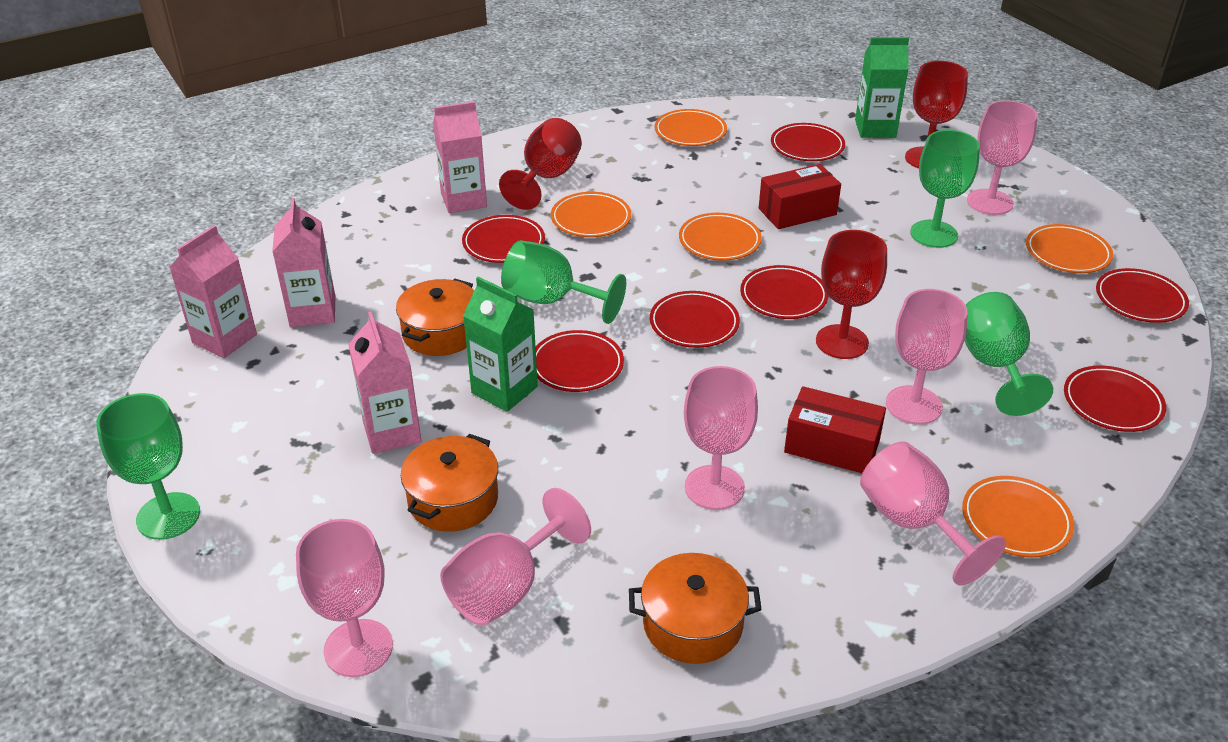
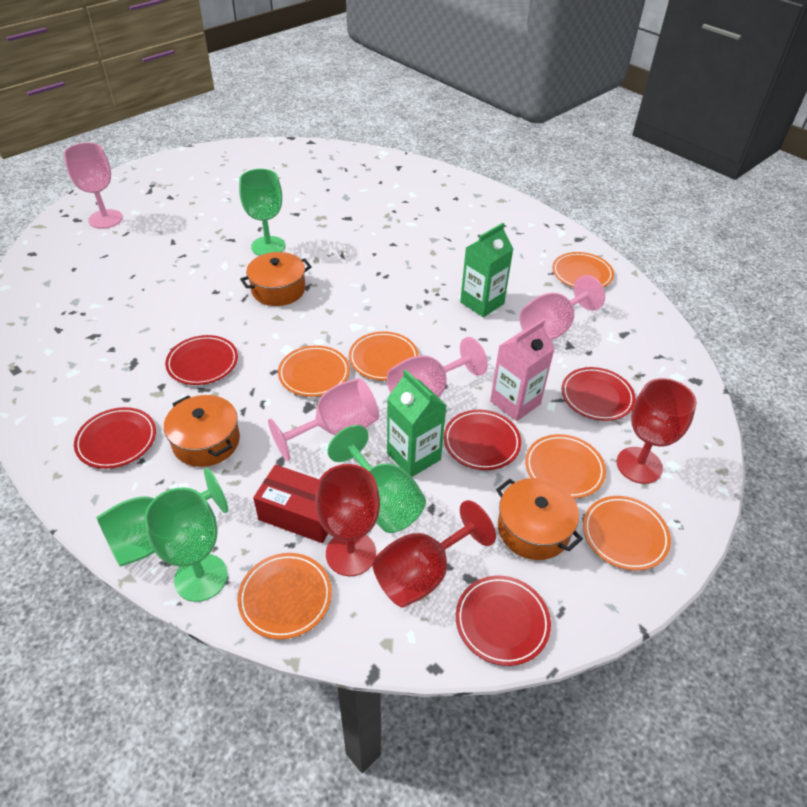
orange plate: 5 -> 6
pink carton: 4 -> 1
pink goblet: 6 -> 4
red box: 2 -> 1
red plate: 7 -> 5

